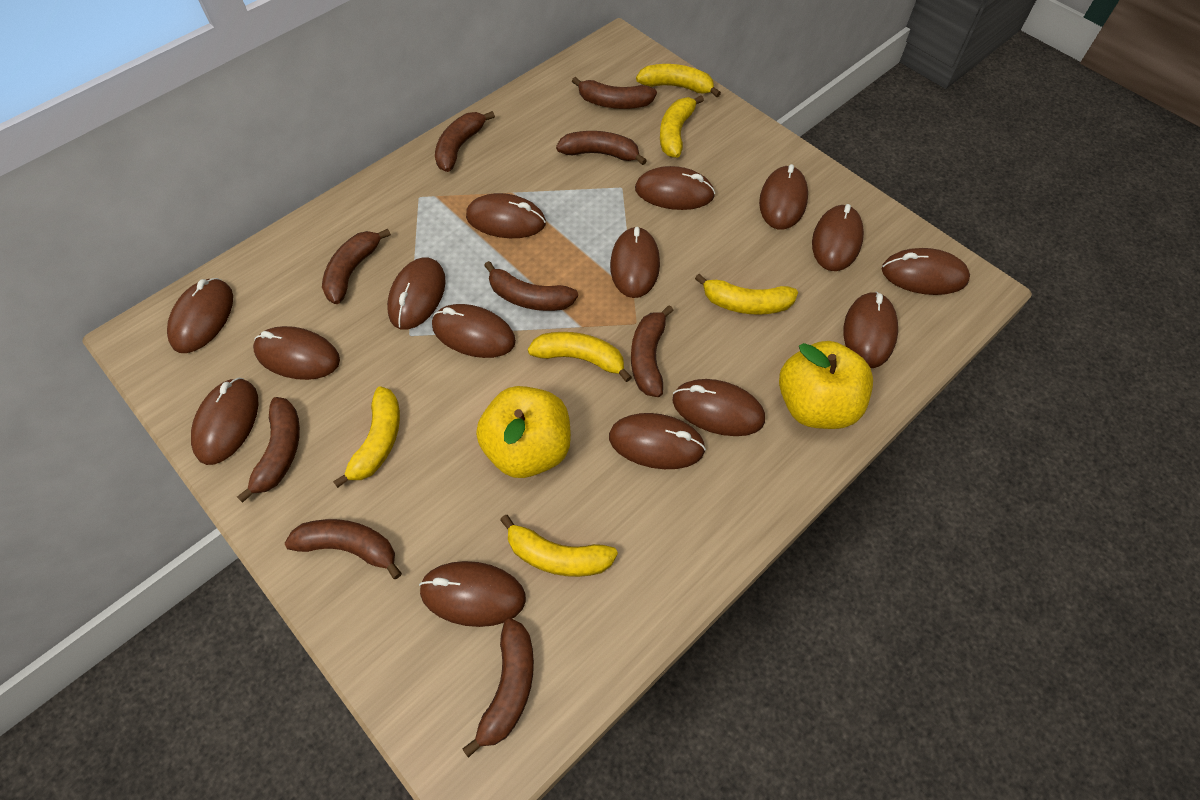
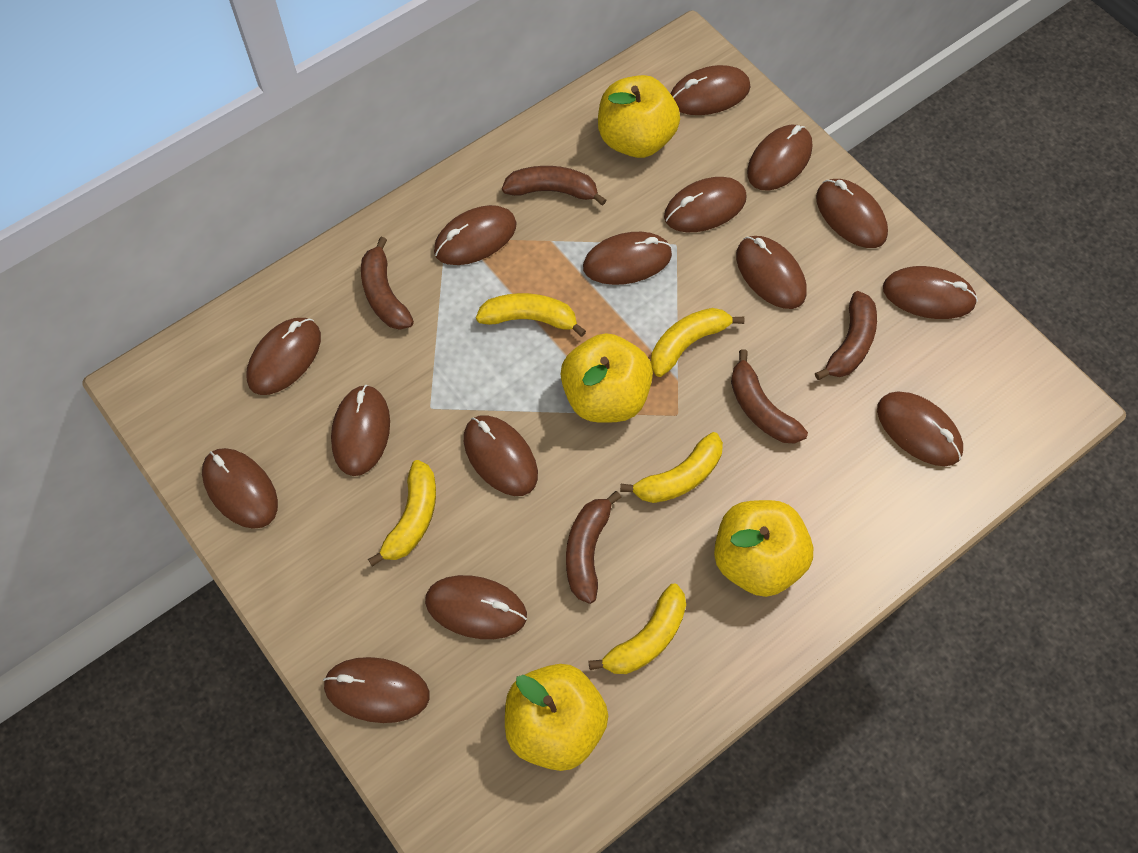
brown banana: 9 -> 5
yellow apple: 2 -> 4
yellow banana: 6 -> 5

